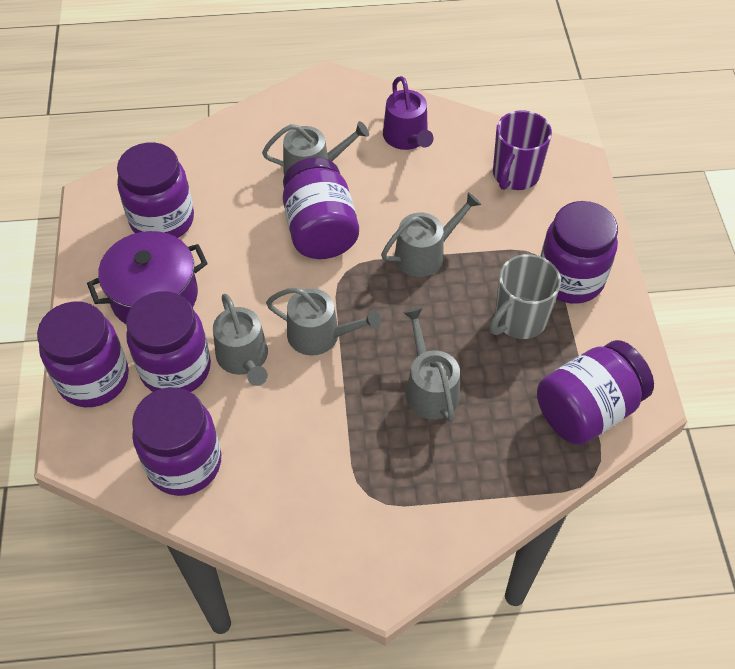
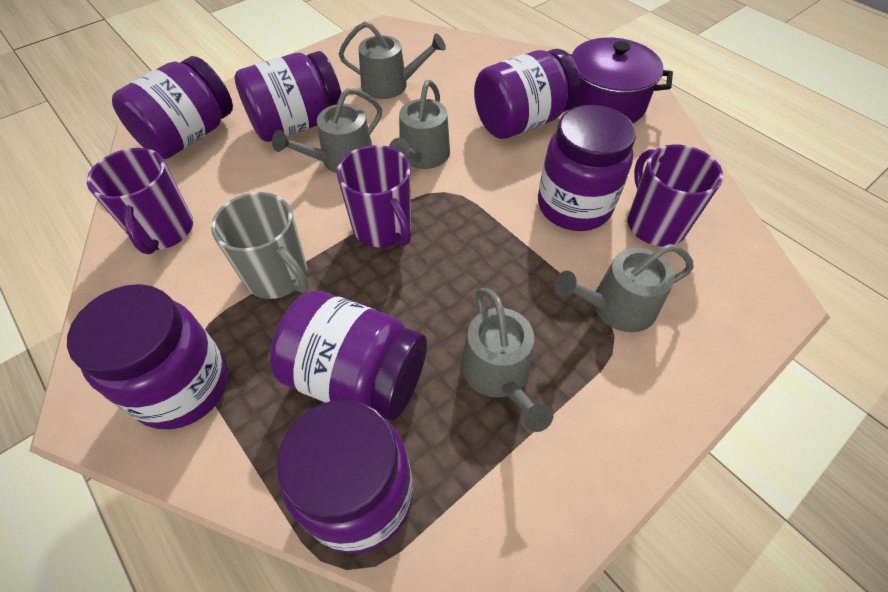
purple mug: 1 -> 3
purple watering can: 1 -> 0

